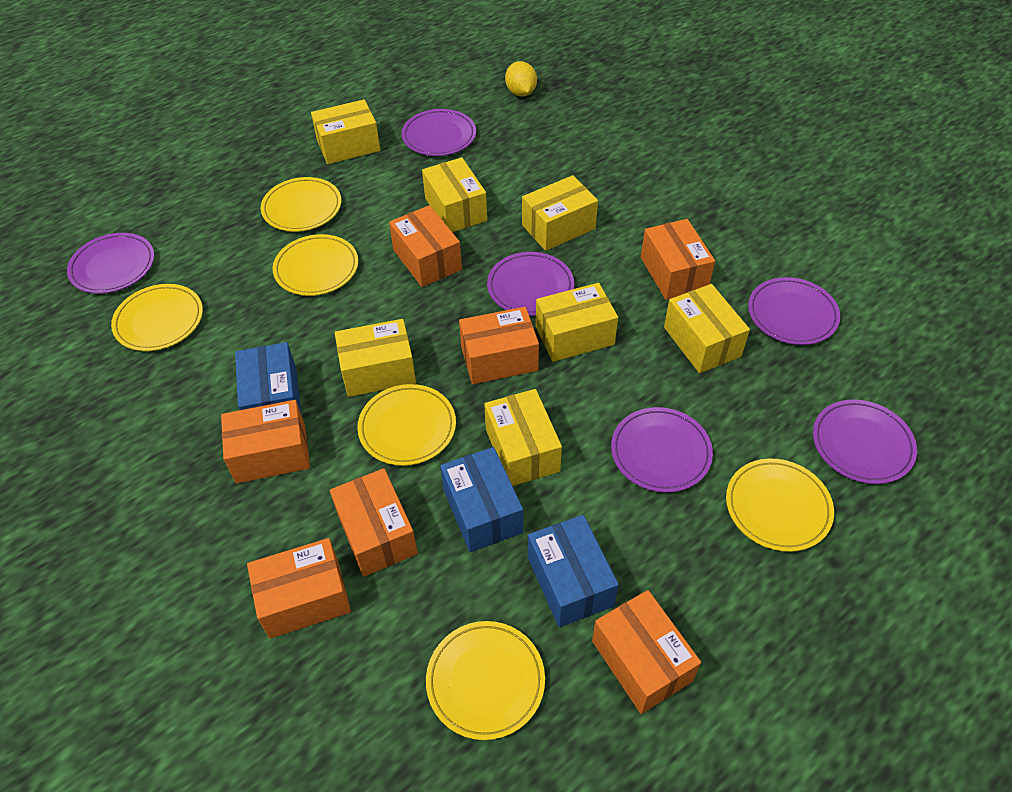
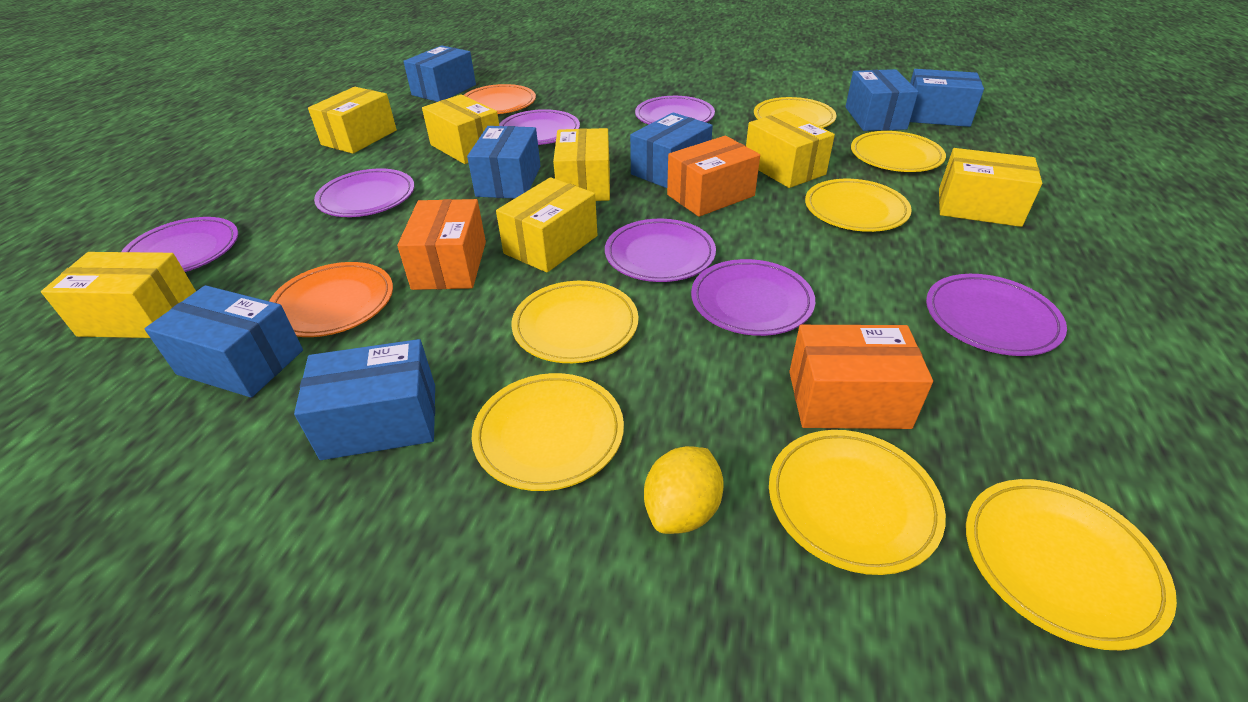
blue box: 3 -> 7
orange box: 7 -> 3
orange plate: 0 -> 2
purple plate: 6 -> 7
yellow plate: 6 -> 7

